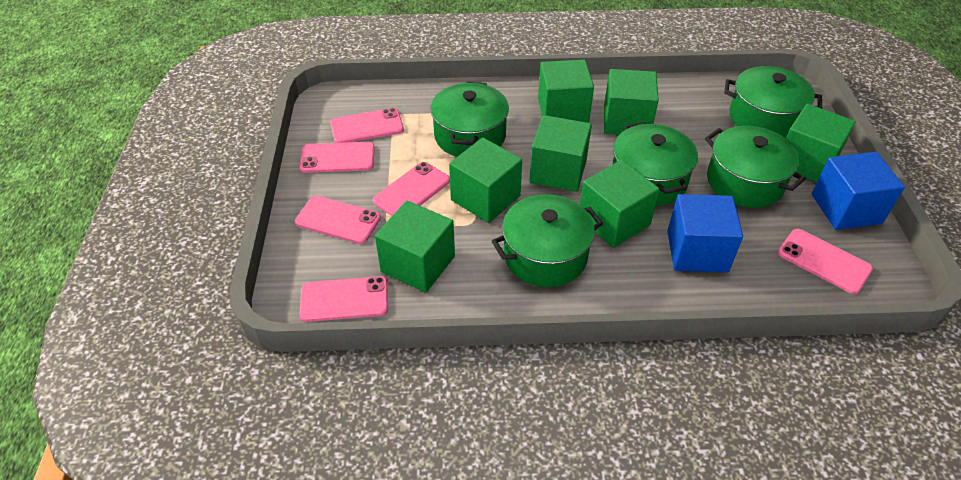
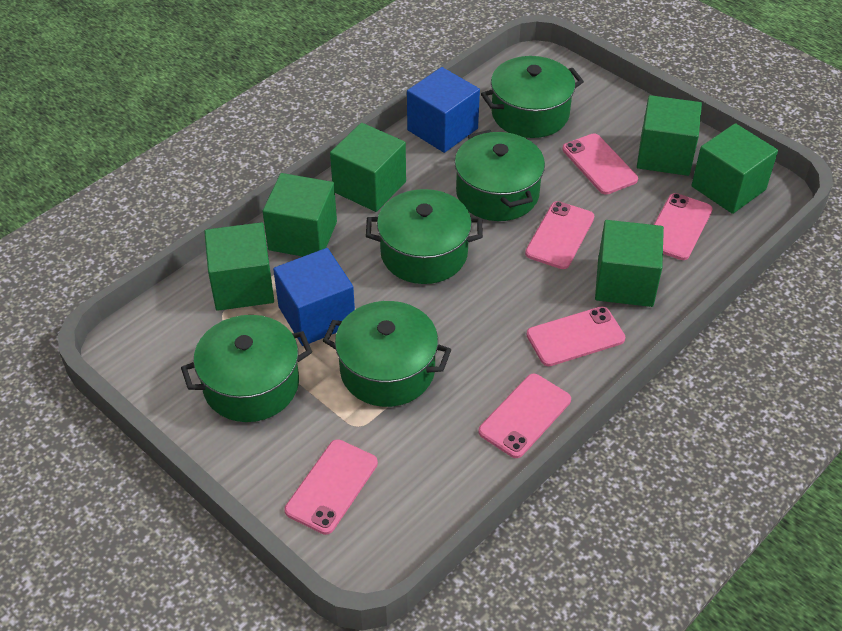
green cube: 7 -> 6

